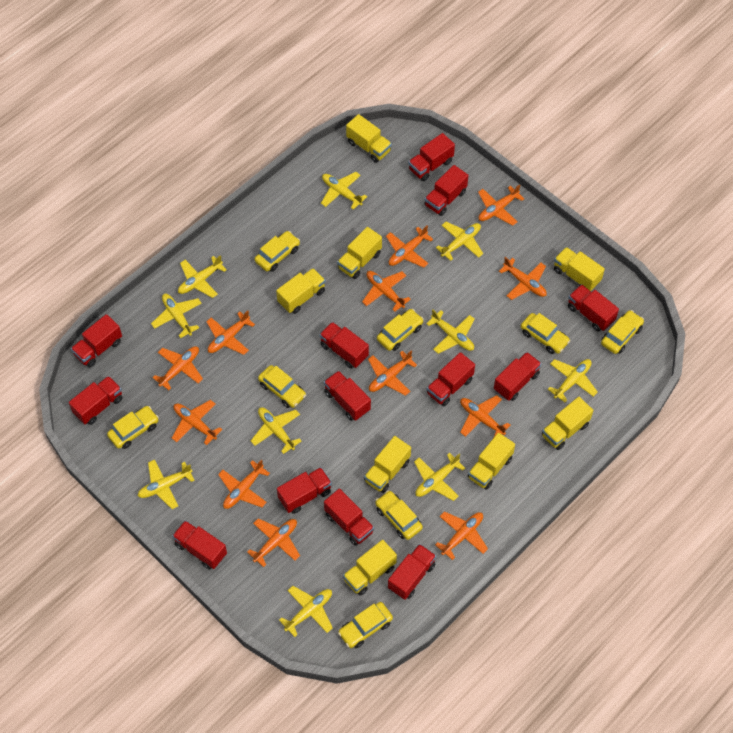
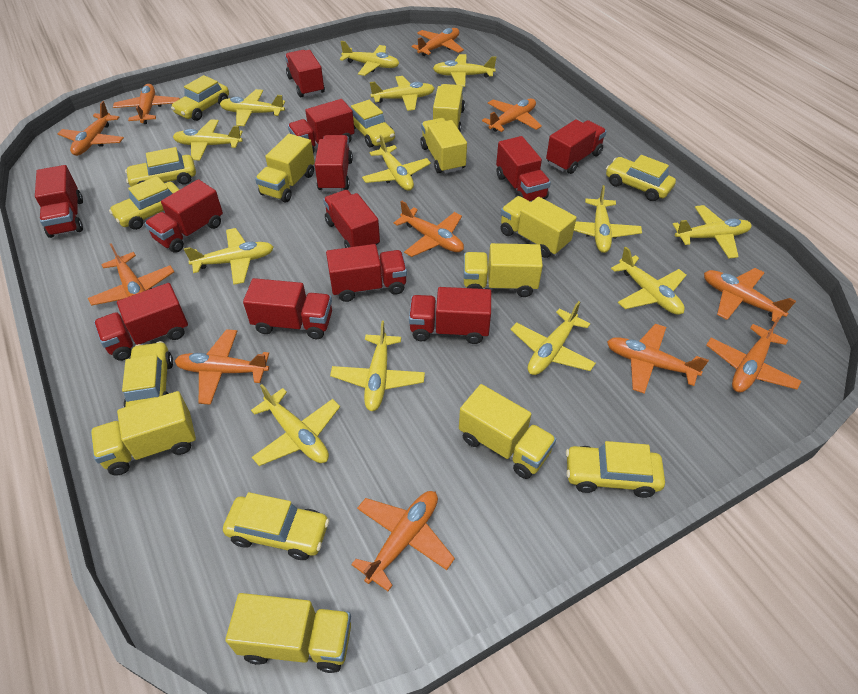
orange plane: 12 -> 11
red truck: 13 -> 12
yellow plane: 10 -> 13

